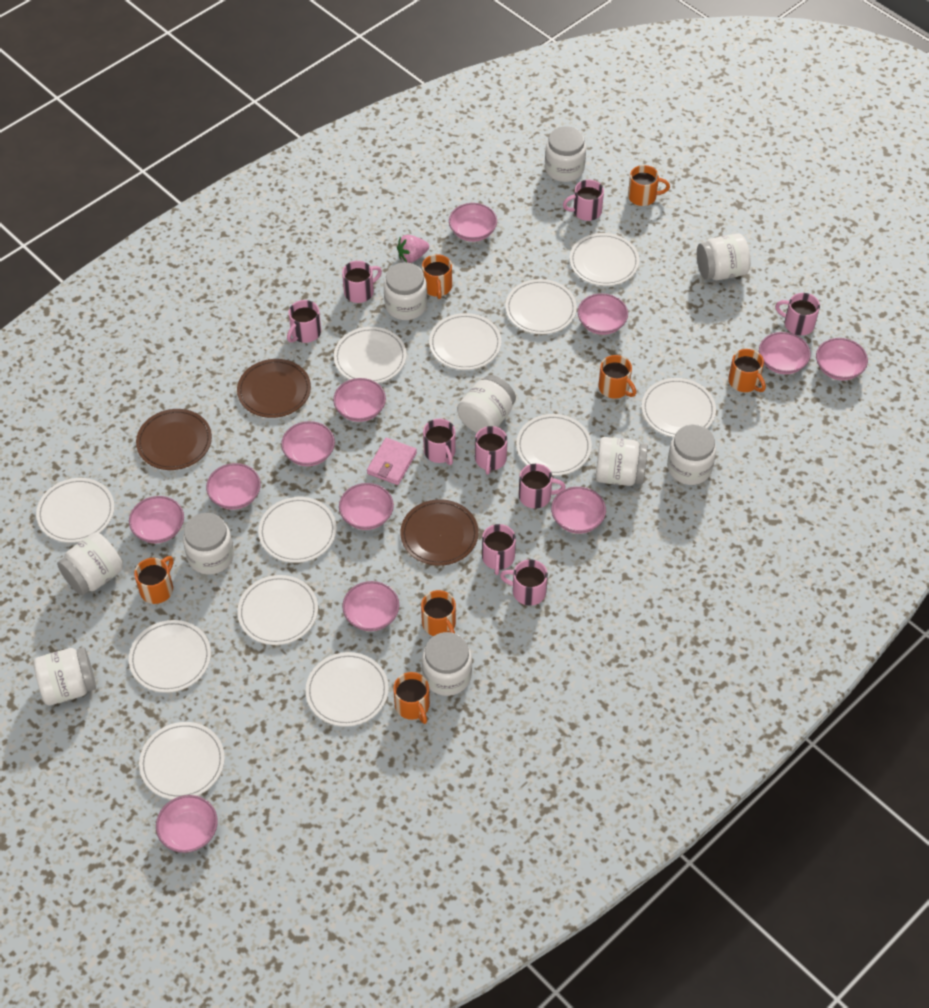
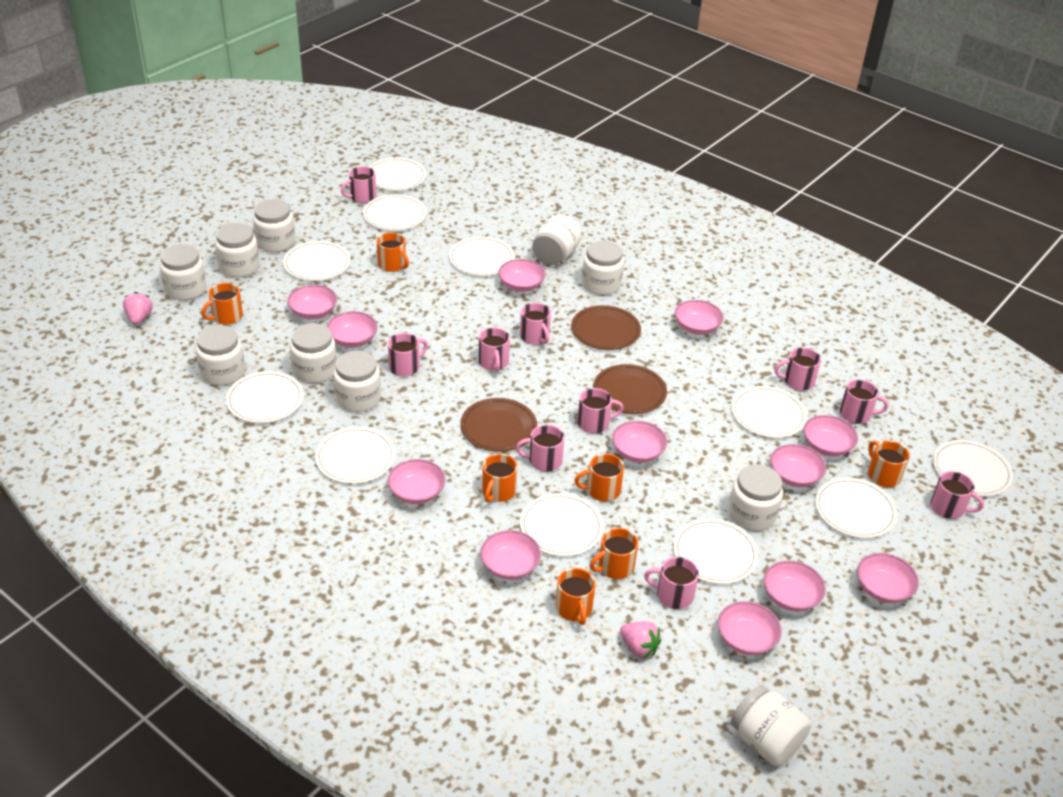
pink mug: 9 -> 10
pink strawberry: 1 -> 2
pink wallet: 1 -> 0
white plate: 12 -> 11

